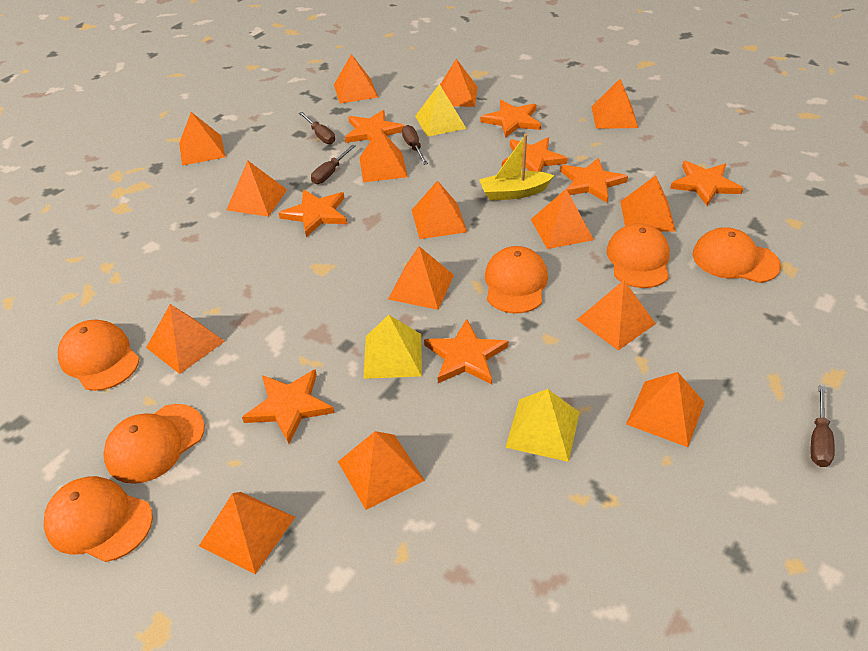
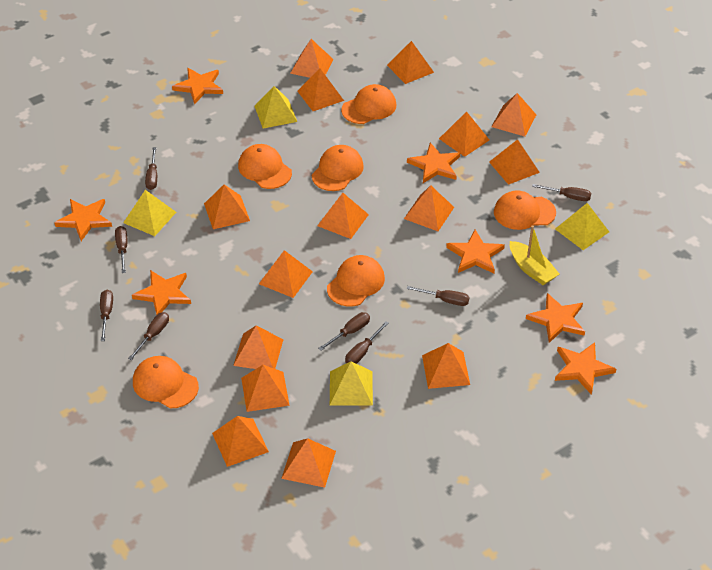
brown screwdriver: 4 -> 8
orange star: 8 -> 7
yellow pyramid: 3 -> 4

